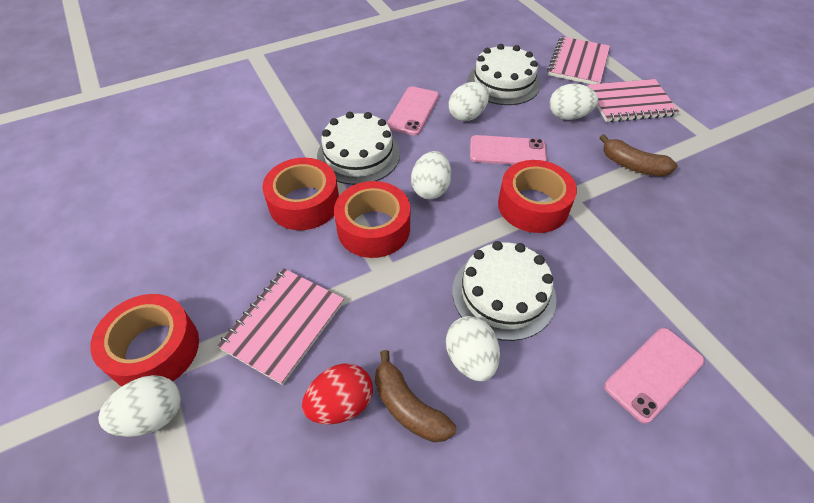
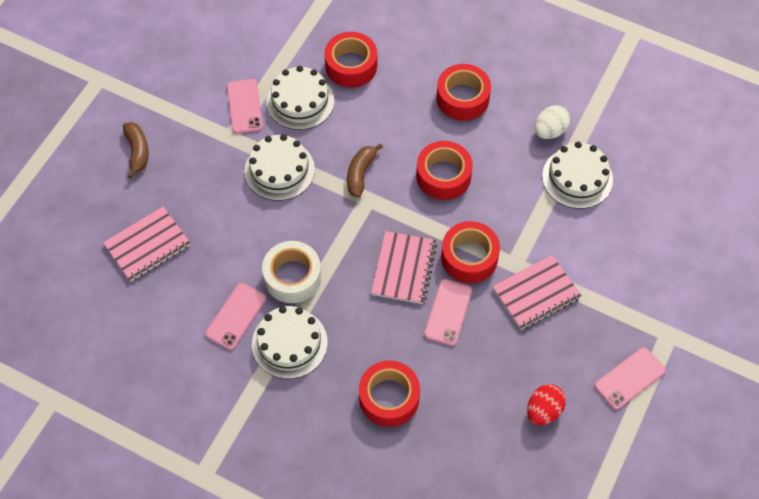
pink phone: 3 -> 4
red tape: 4 -> 5
white cake: 3 -> 4
white egg: 5 -> 1
white tape: 0 -> 1

